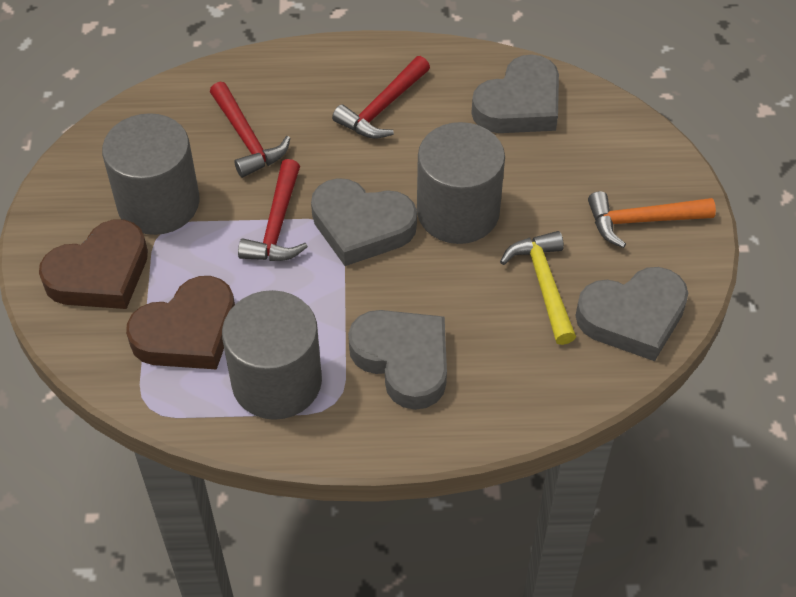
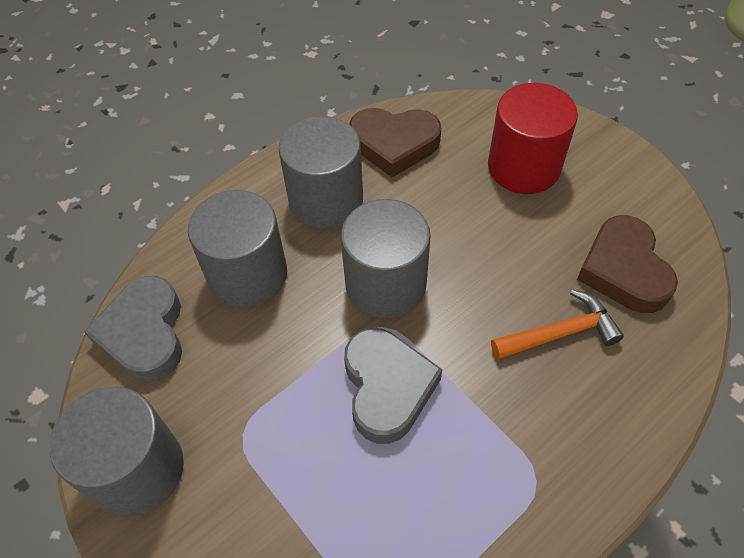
grey cylinder: 3 -> 4
grey heart: 4 -> 2
red cylinder: 0 -> 1
red hammer: 3 -> 0
yellow hammer: 1 -> 0

